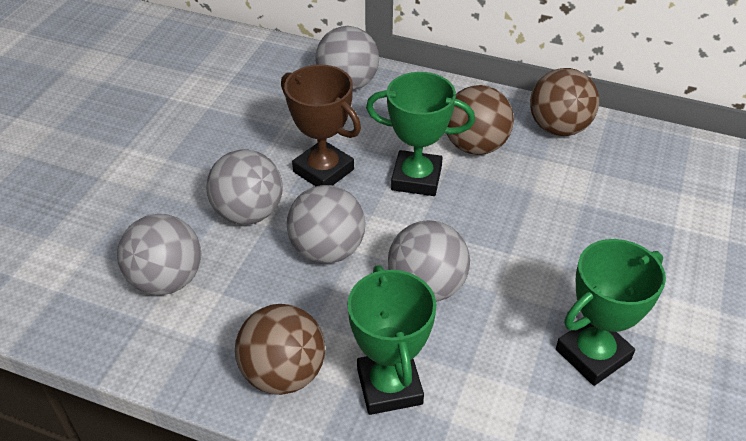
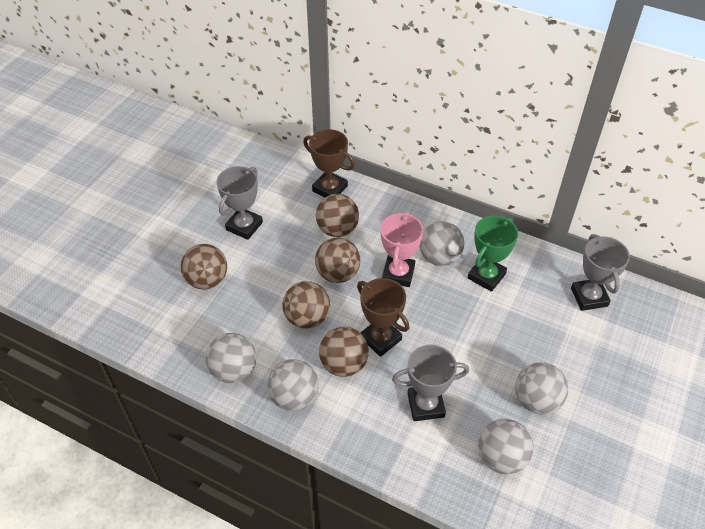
brown ball: 3 -> 5
brown trophy: 1 -> 2
green trophy: 3 -> 1
grey trophy: 0 -> 3
pink trophy: 0 -> 1

